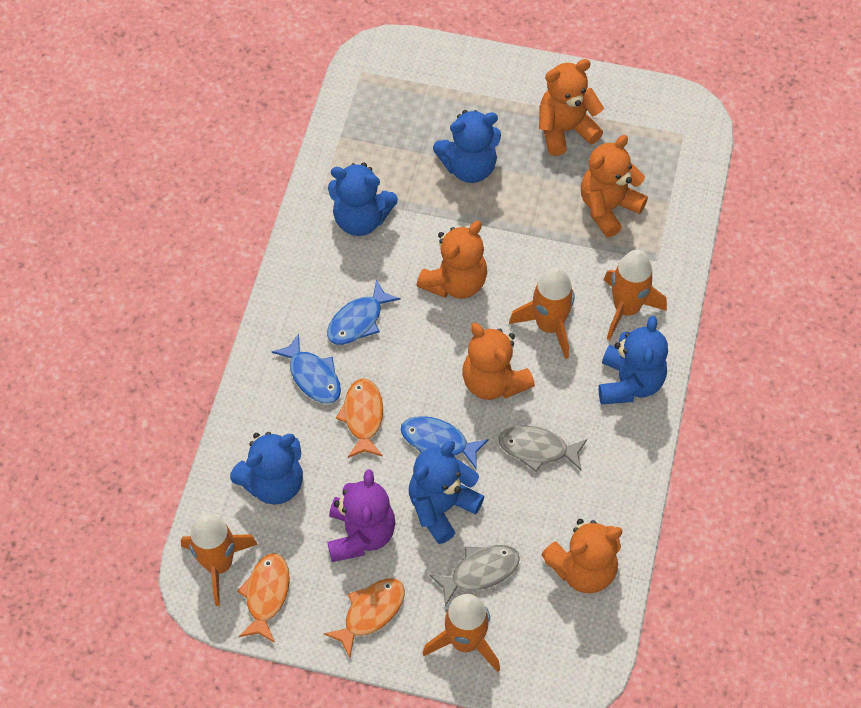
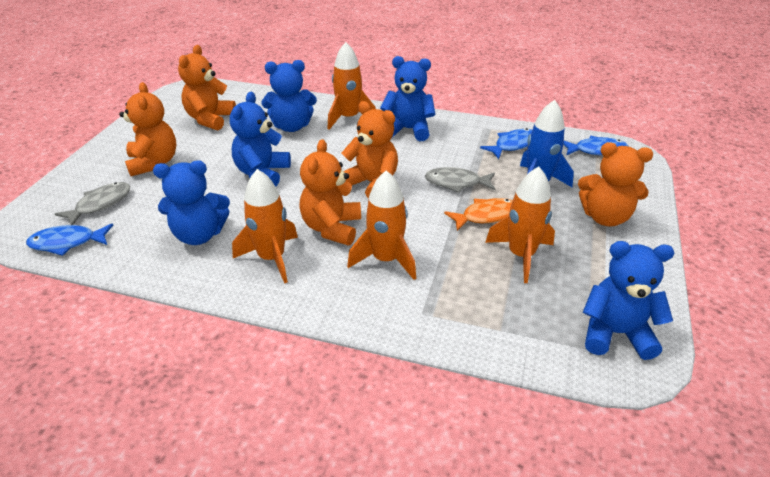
blue rocket: 0 -> 1
orange fish: 3 -> 1
purple teddy bear: 1 -> 0

